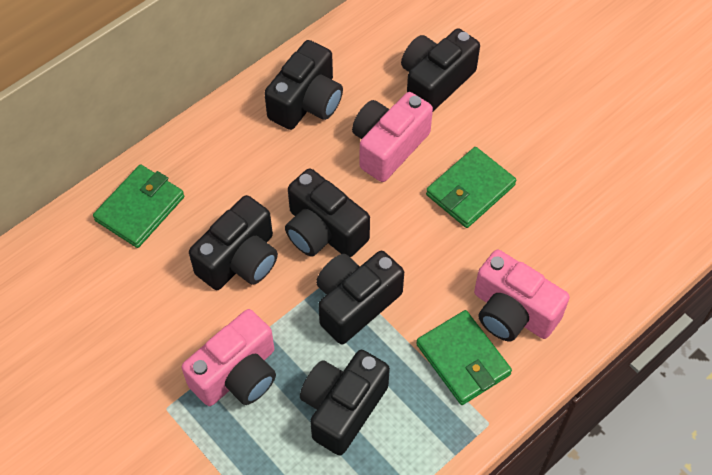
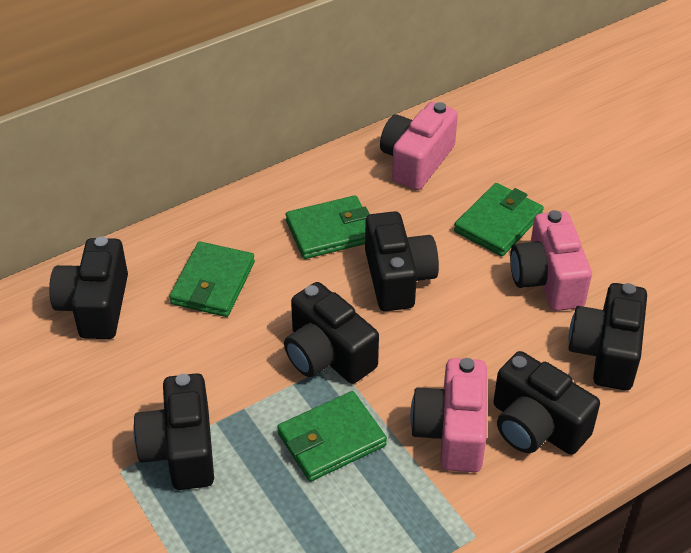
green wallet: 3 -> 4

